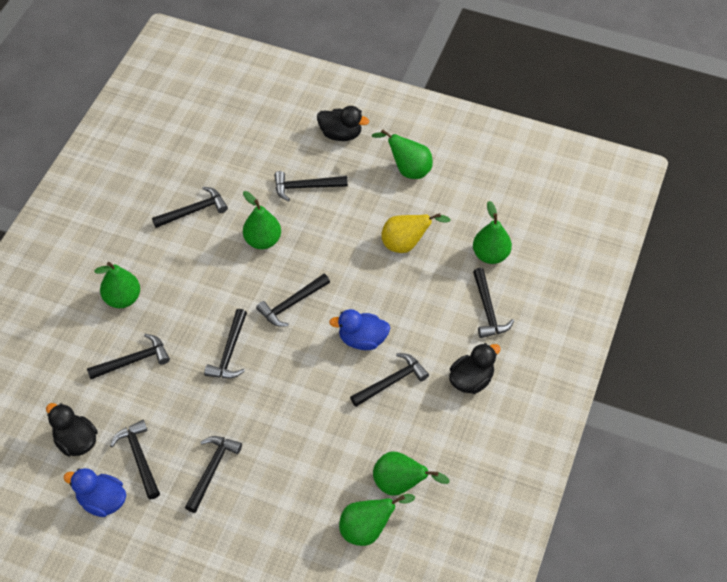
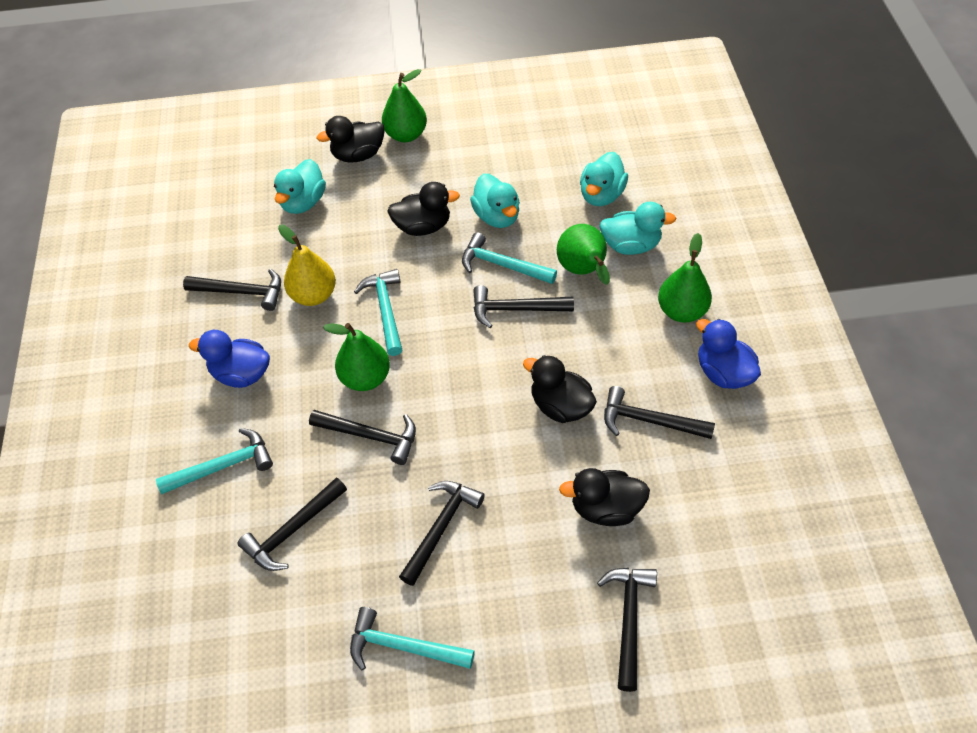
black duck: 3 -> 4
black hammer: 9 -> 7
green pear: 6 -> 4
turquoise duck: 0 -> 4
turquoise hammer: 0 -> 4

